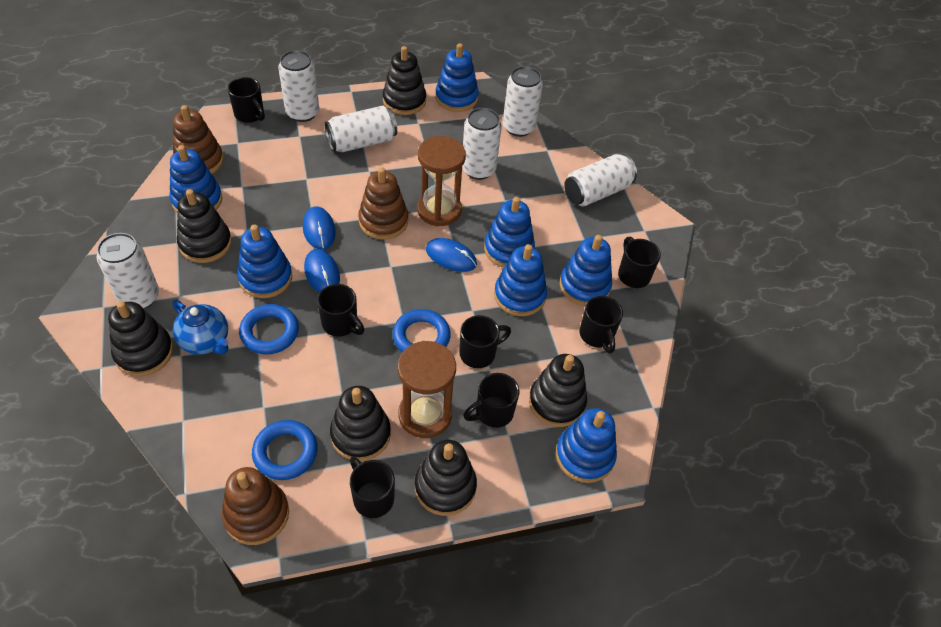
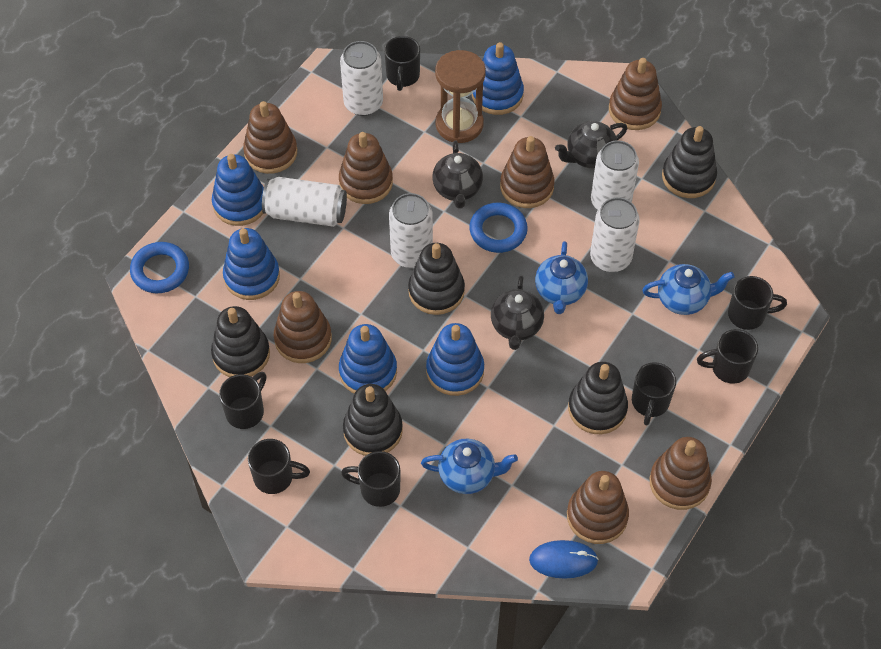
black stacking toy: 6 -> 5
black teapot: 0 -> 3
blue mouse: 3 -> 1
blue ring: 3 -> 2
blue stacking toy: 7 -> 5
blue teapot: 1 -> 3
brown hourglass: 2 -> 1
brown stacking toy: 3 -> 7
white can: 6 -> 5

